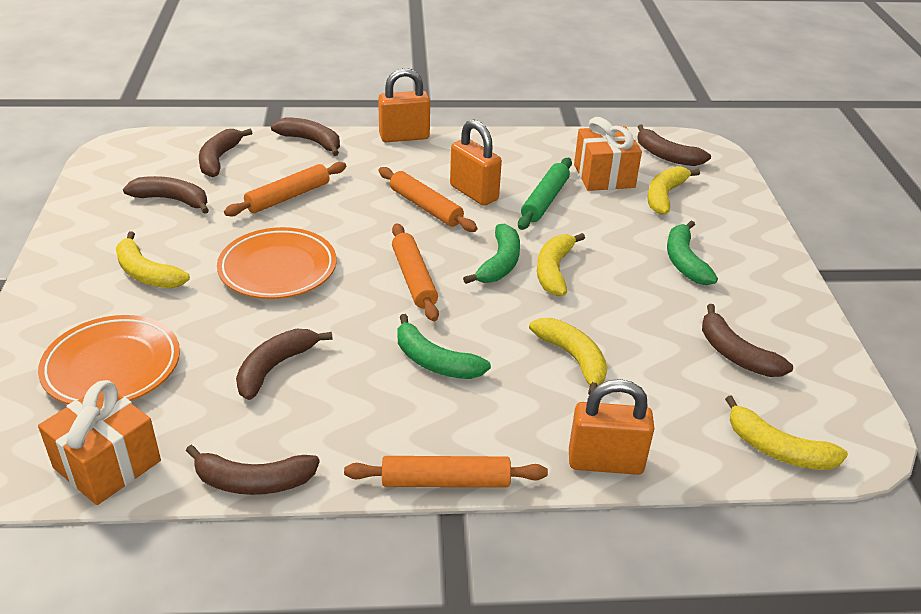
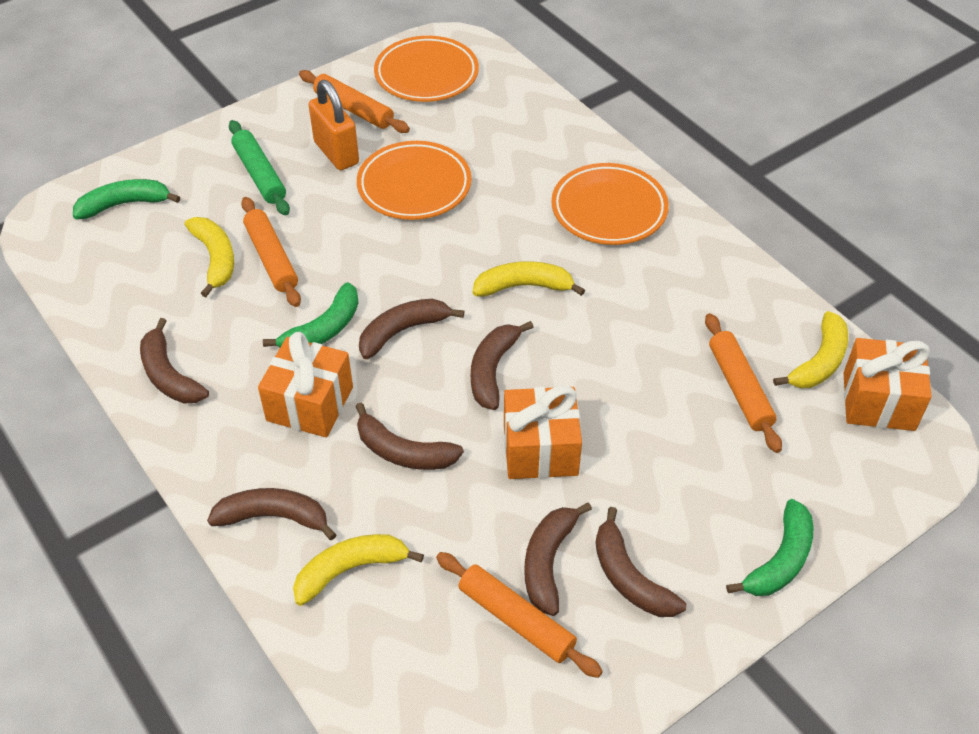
orange gift: 2 -> 3
orange padlock: 3 -> 1
orange plate: 2 -> 3
yellow banana: 5 -> 4

